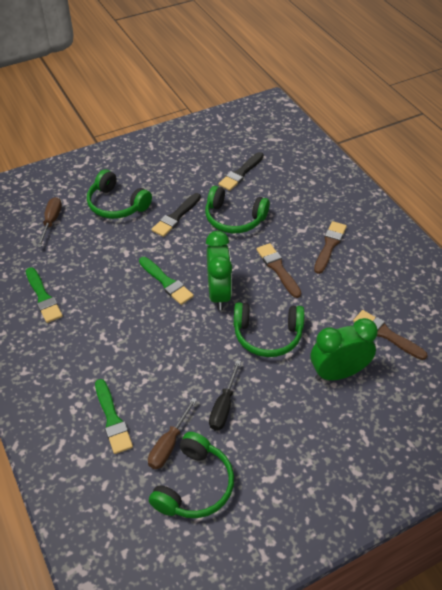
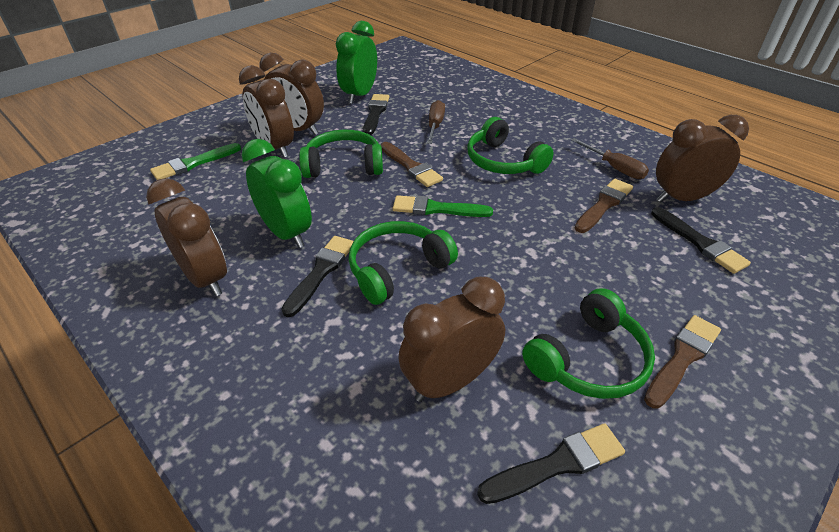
black brush: 2 -> 4
black screwdriver: 1 -> 0
brown clock: 0 -> 5
green brush: 3 -> 2

